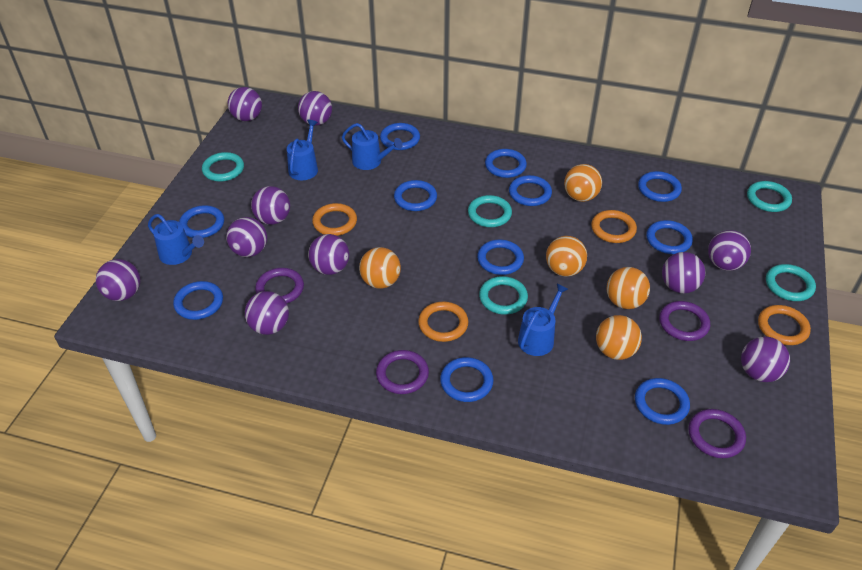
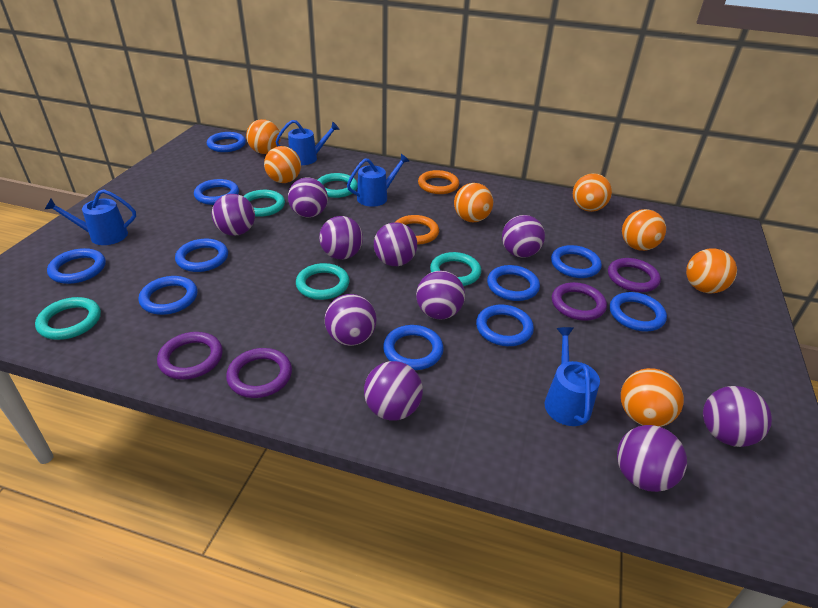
blue ring: 11 -> 10
orange ball: 5 -> 7
orange ring: 4 -> 2

